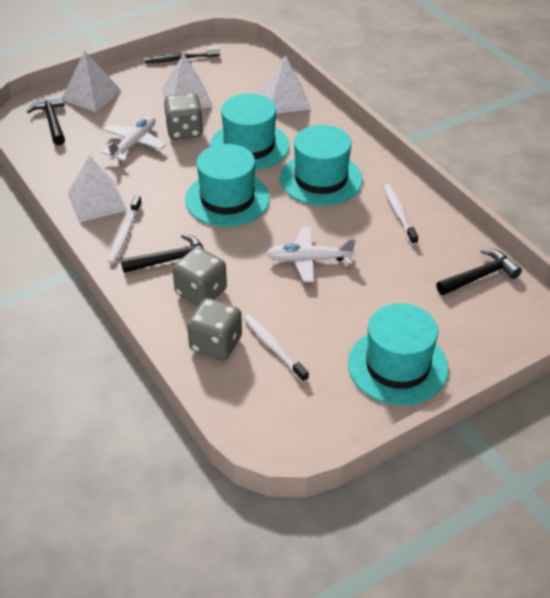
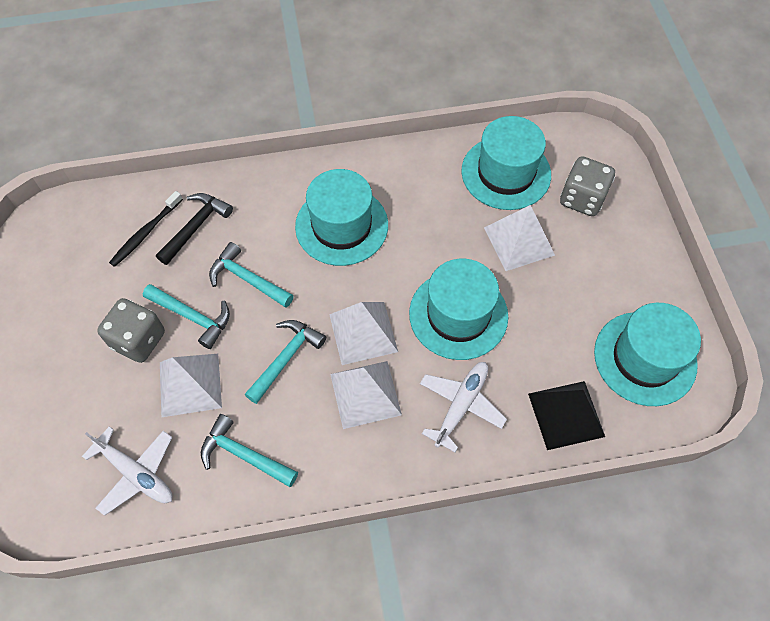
black hammer: 3 -> 1
black pyramid: 0 -> 1
grey dice: 3 -> 2
turquoise hammer: 0 -> 4
white toothbrush: 3 -> 0

